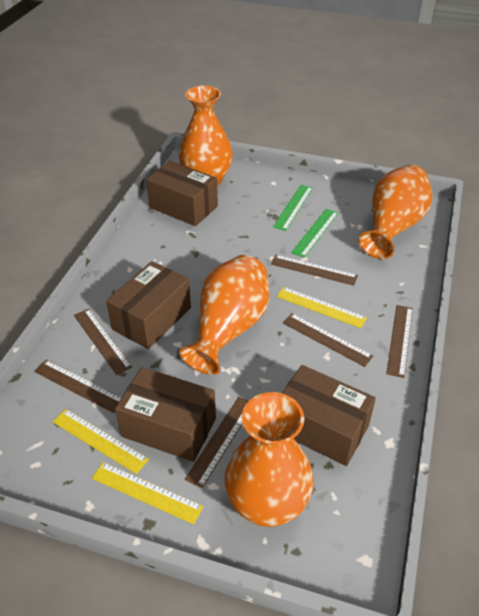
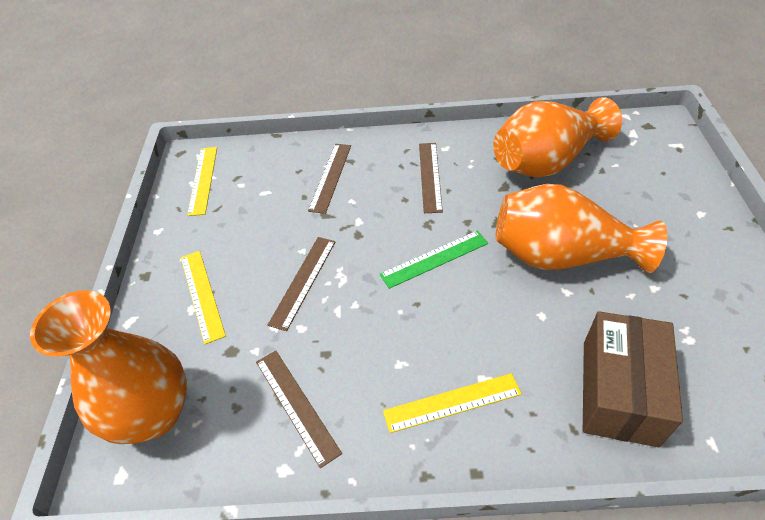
brown box: 4 -> 1
brown ruler: 6 -> 4
green ruler: 2 -> 1
orange vase: 4 -> 3

